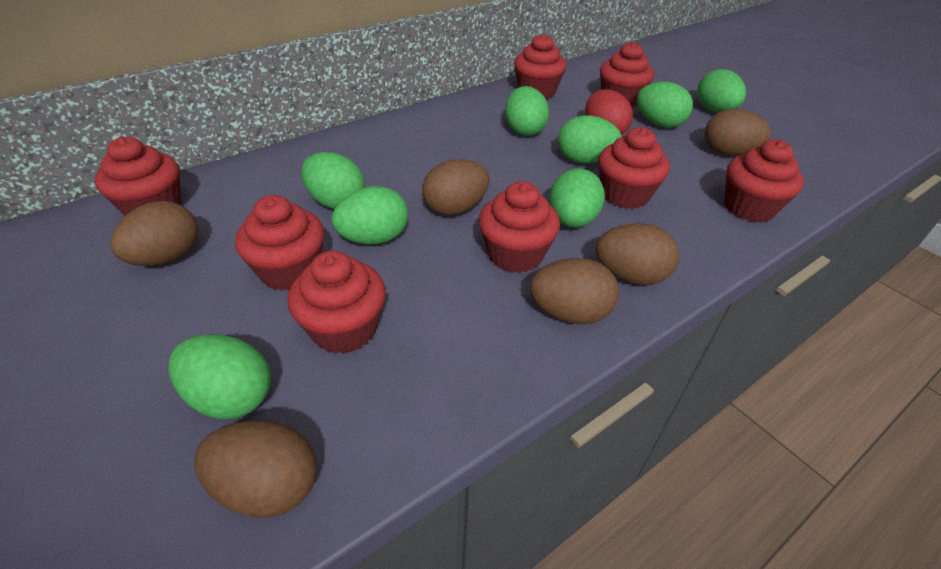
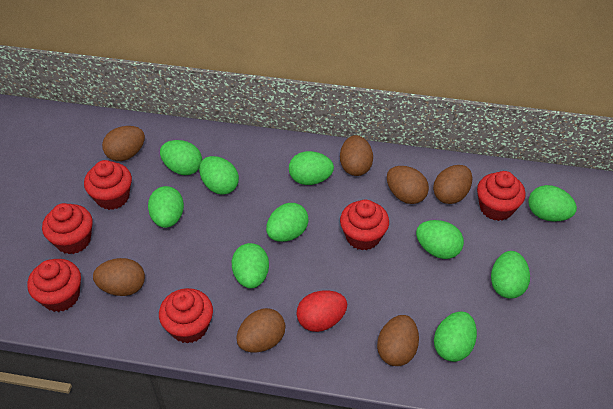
brown egg: 6 -> 7
green egg: 8 -> 10
red cupcake: 8 -> 6

